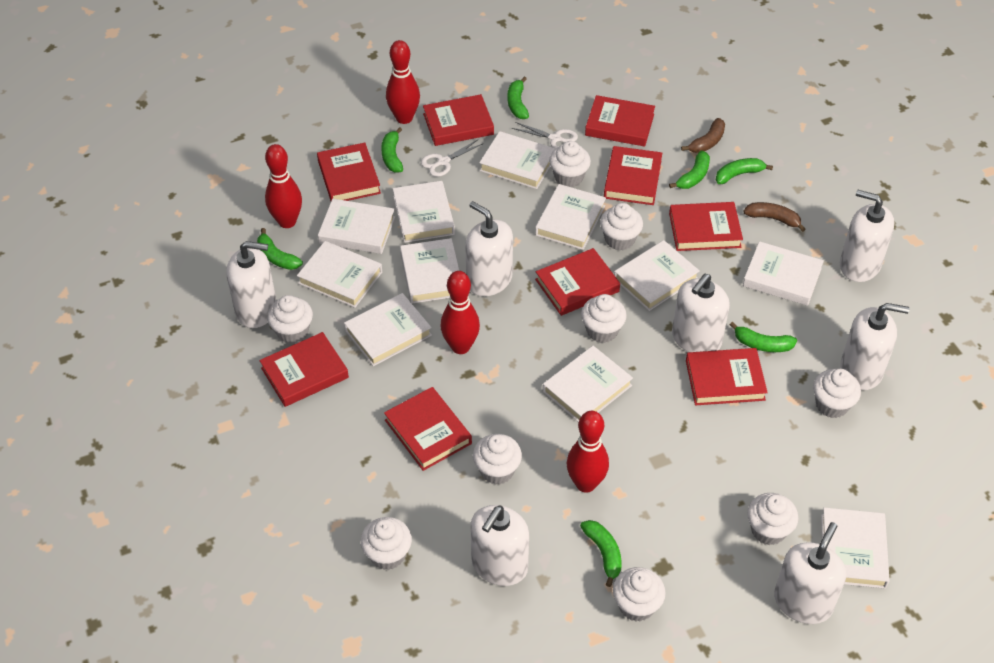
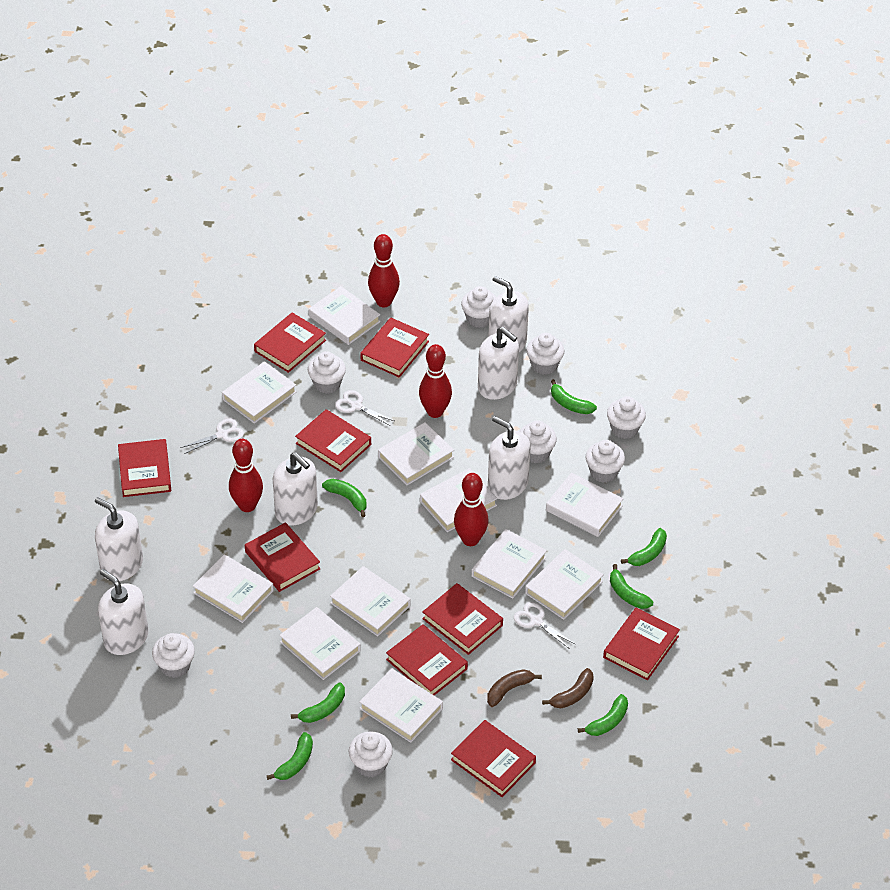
white cupcake: 9 -> 8
white scissors: 2 -> 3
white soap dispenser: 7 -> 6

